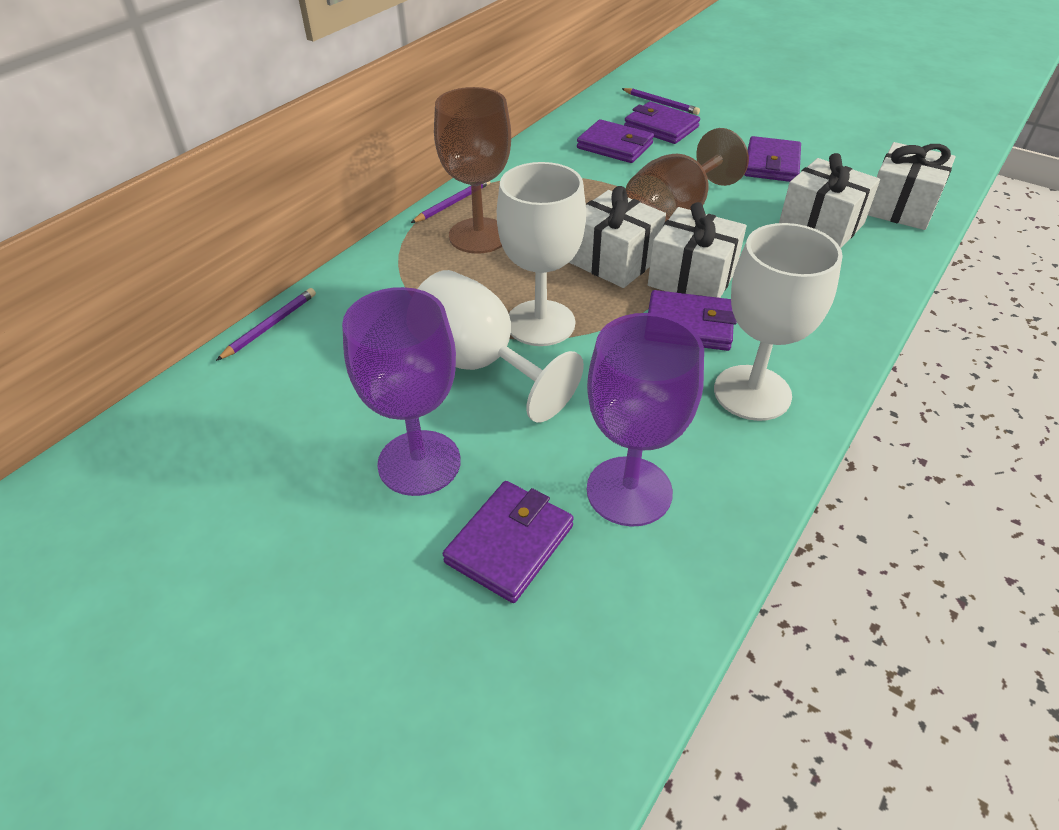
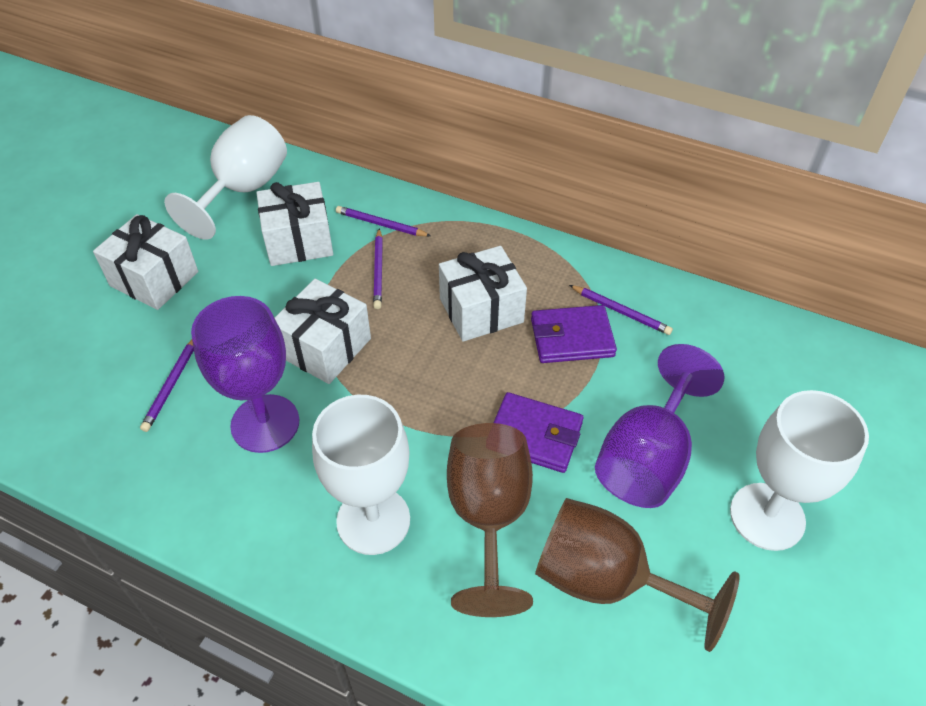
purple pencil: 3 -> 4
purple wallet: 5 -> 2

